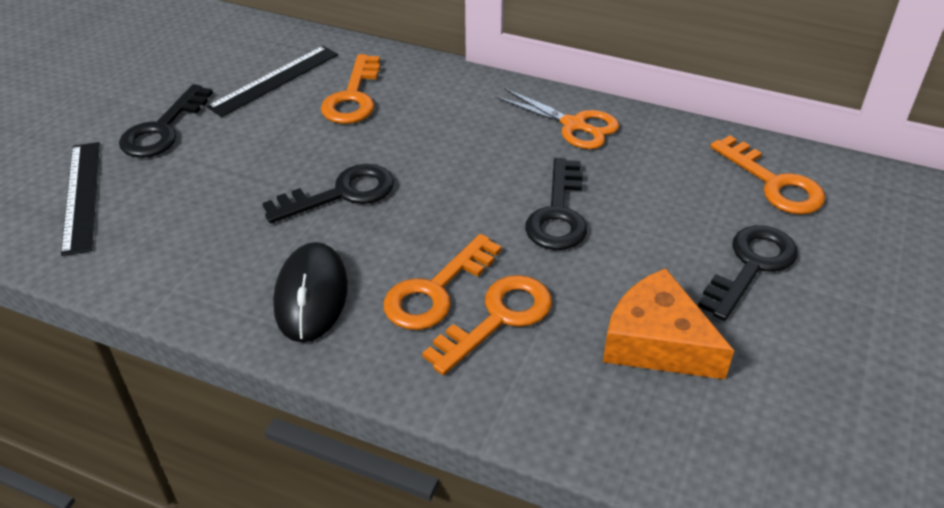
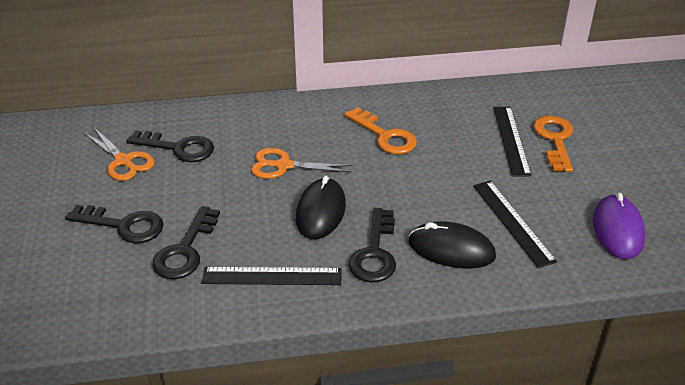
black mouse: 1 -> 2
black ruler: 2 -> 3
orange cheese: 1 -> 0
orange key: 4 -> 2
orange scissors: 1 -> 2
purple mouse: 0 -> 1

